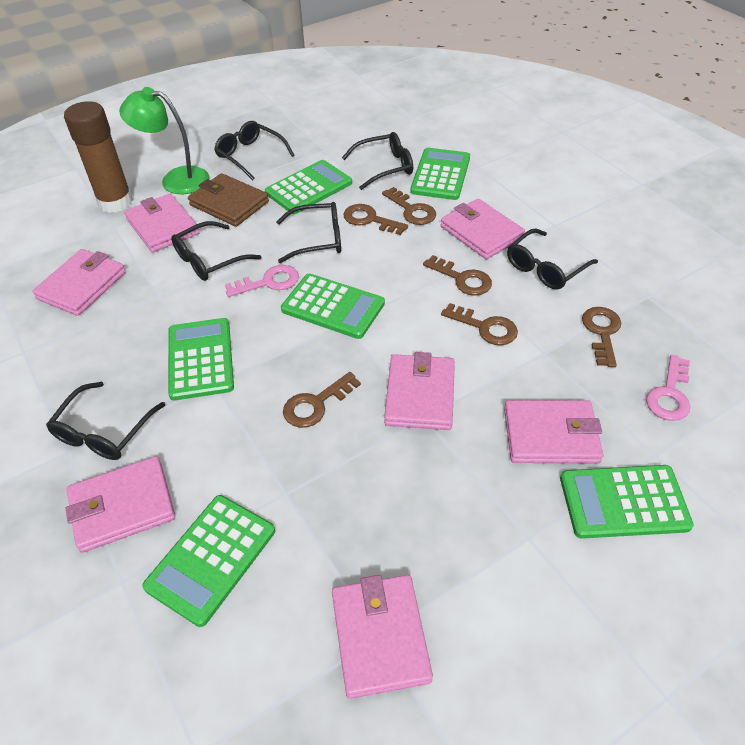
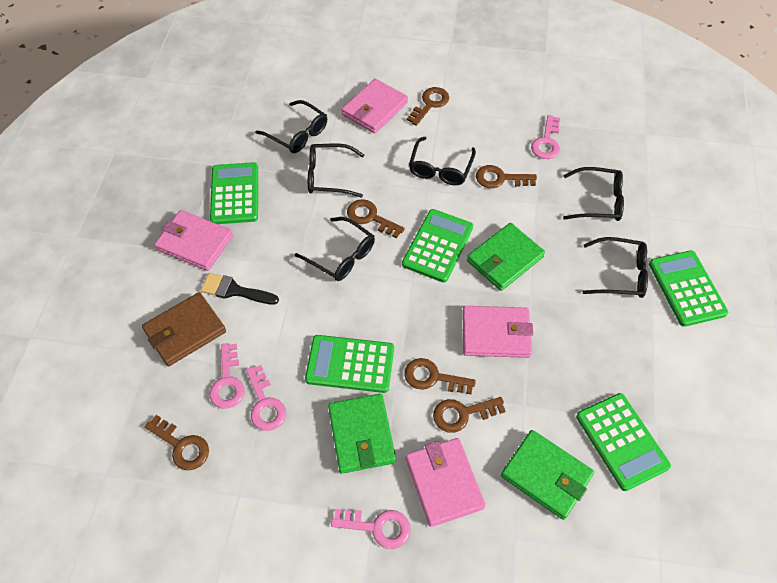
black brush: 0 -> 1
brown glue stick: 1 -> 0
green calculator: 6 -> 5
green lamp: 1 -> 0
green wallet: 0 -> 3
pink key: 2 -> 4
pink wallet: 7 -> 4

